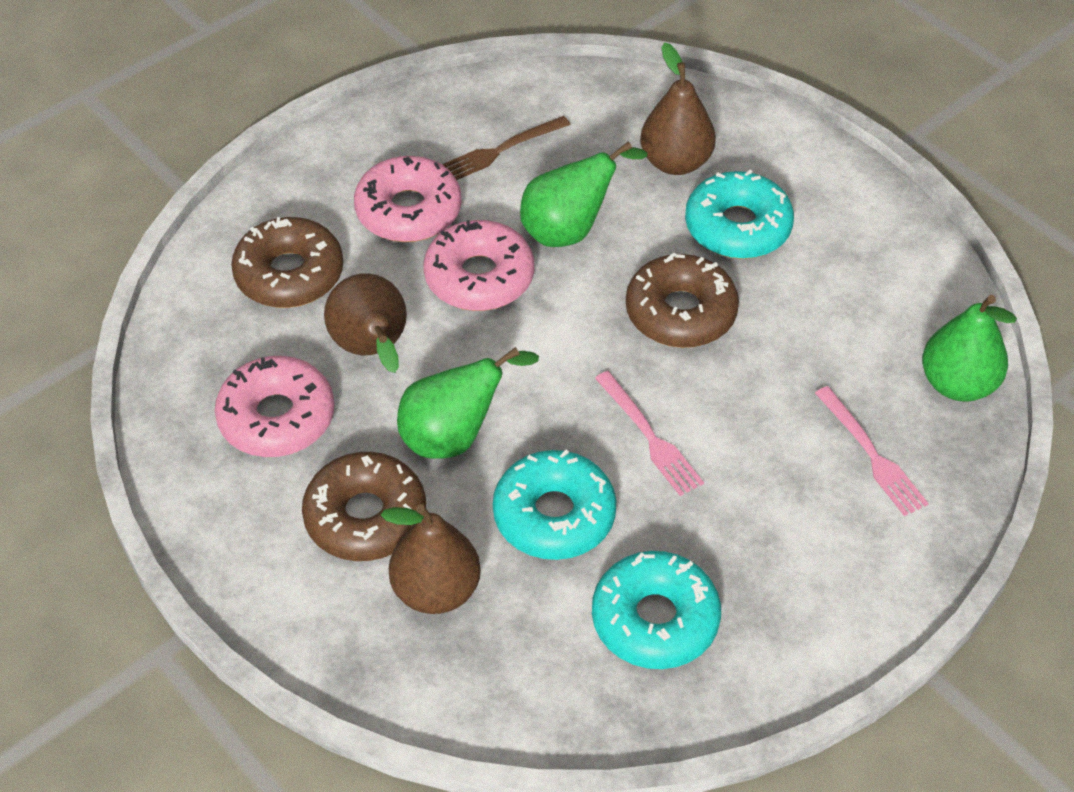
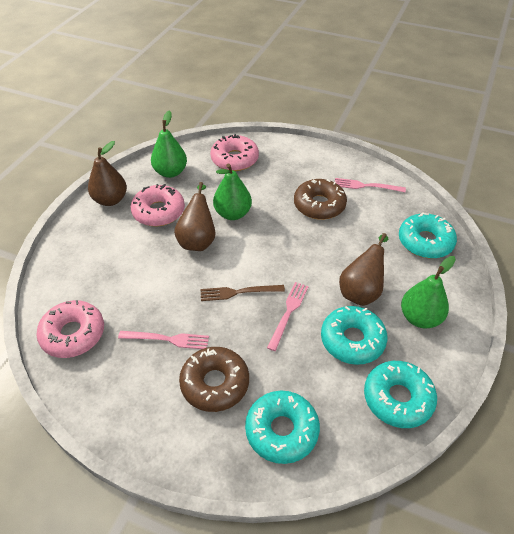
brown donut: 3 -> 2
pink fork: 2 -> 3
turquoise donut: 3 -> 4

